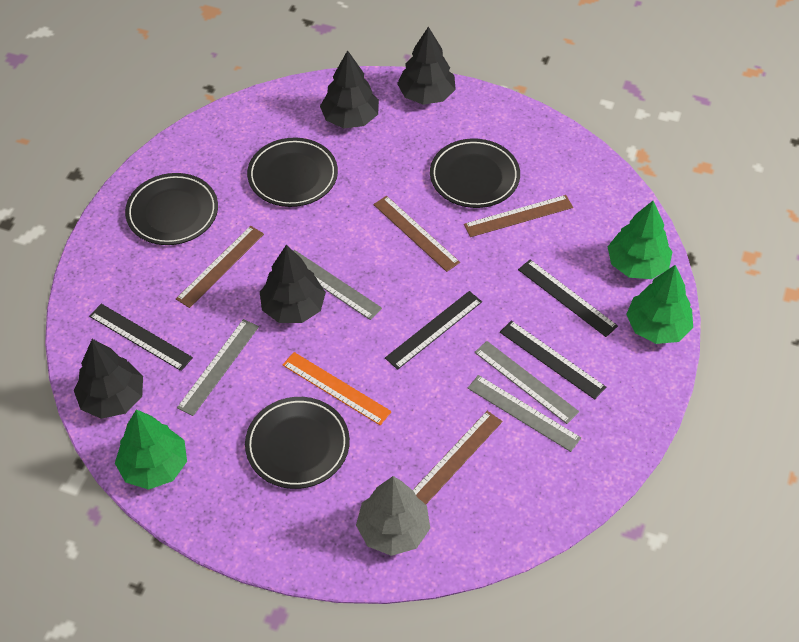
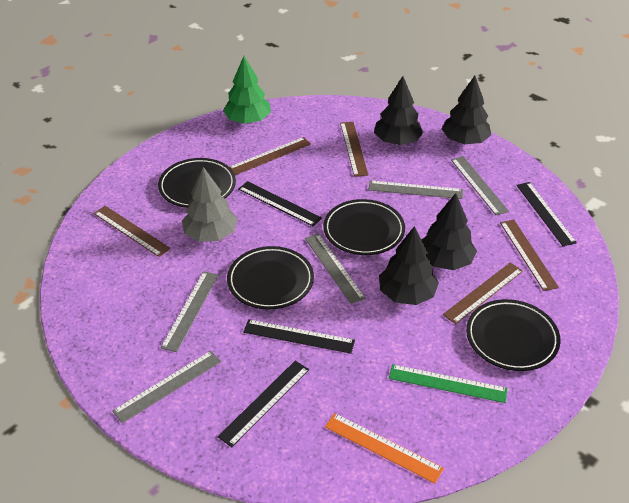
brown ruler: 4 -> 5
green ruler: 0 -> 1
green tree: 3 -> 1
grey ruler: 4 -> 5

